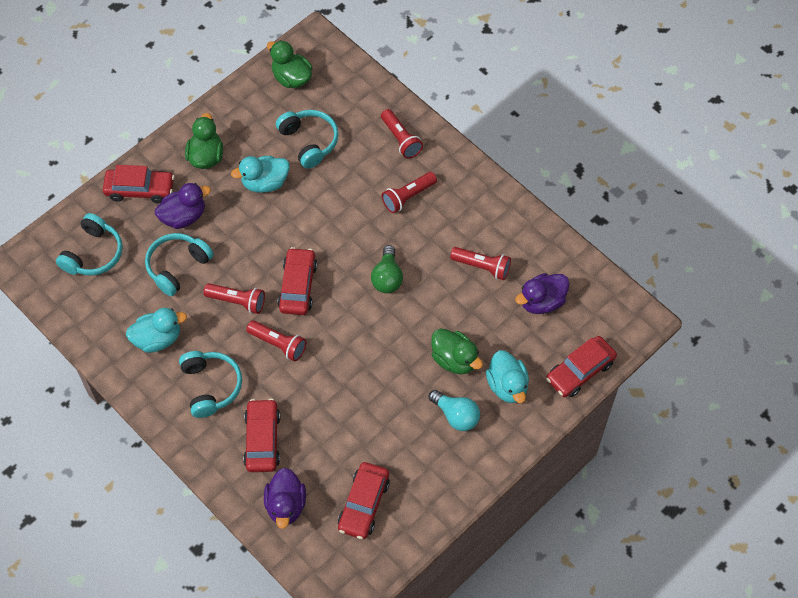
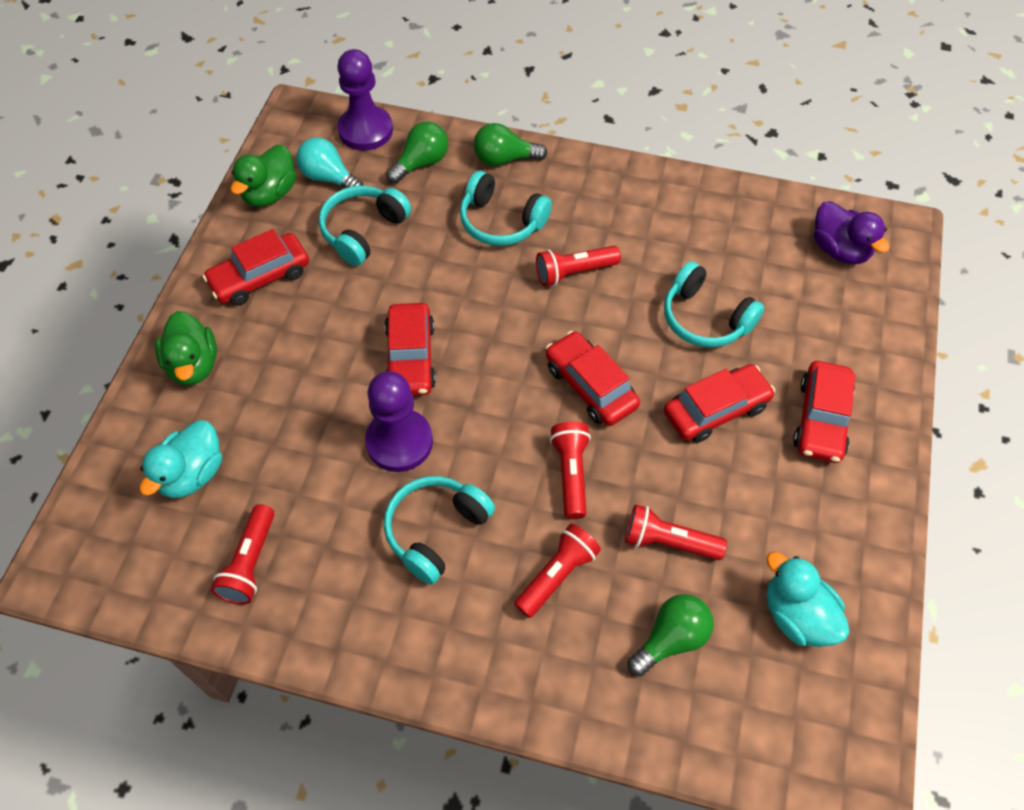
green duck: 3 -> 2
green light bulb: 1 -> 3
purple duck: 3 -> 1
purple pawn: 0 -> 2
turquoise duck: 3 -> 2

